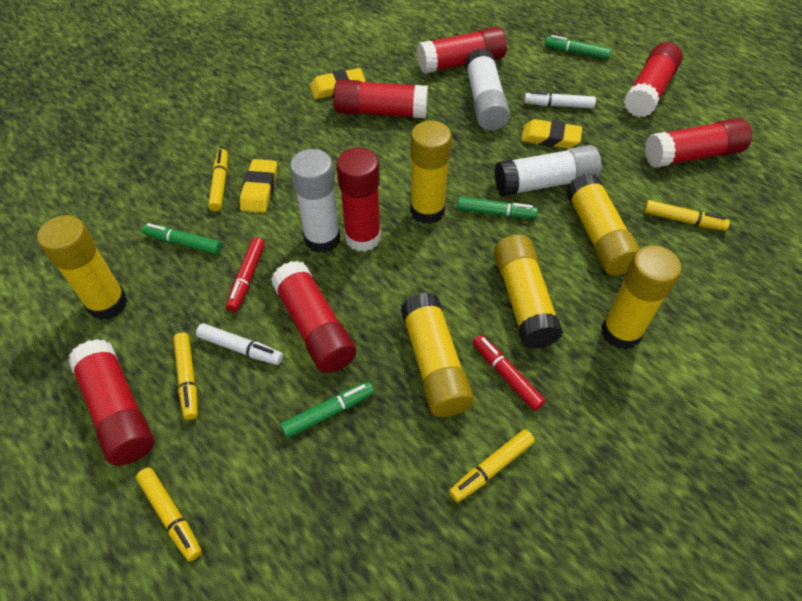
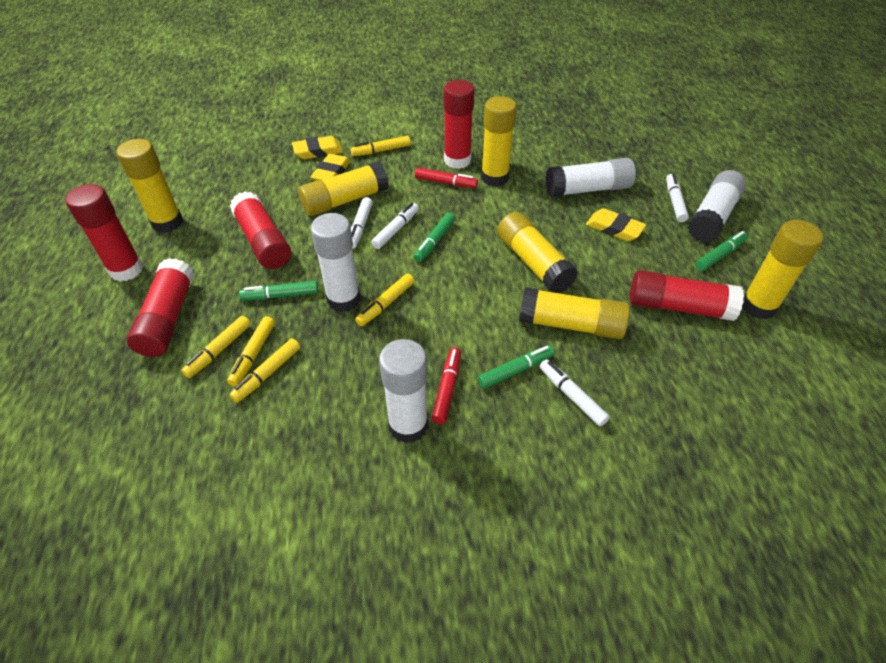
red glue stick: 7 -> 5
white glue stick: 3 -> 4
white marker: 2 -> 4

